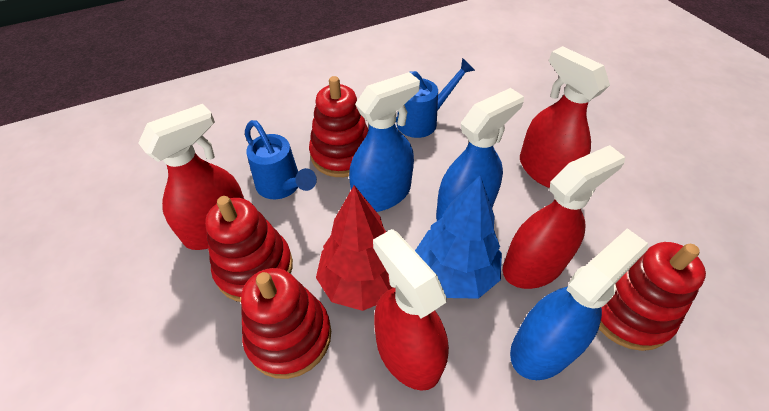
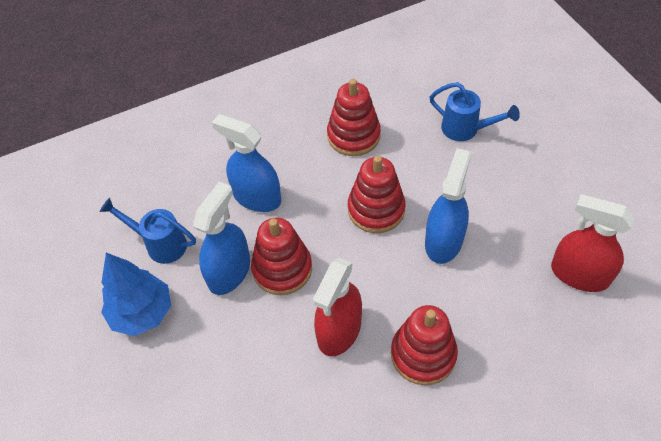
red spray bottle: 4 -> 2
red tree: 1 -> 0

